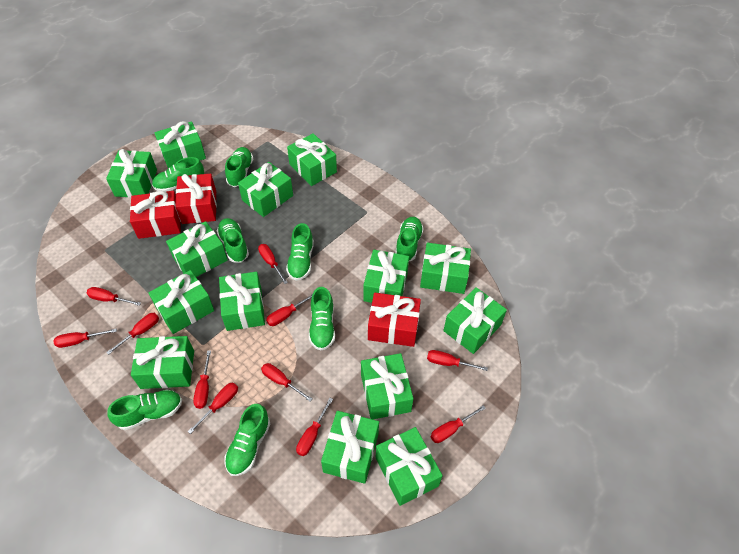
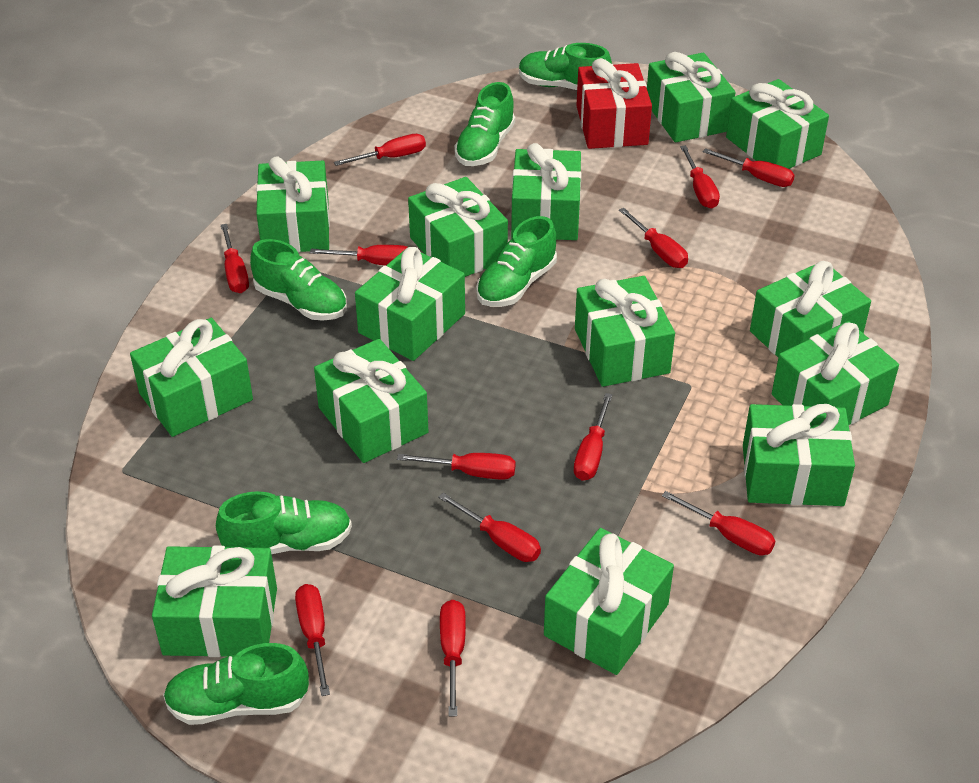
green shoe: 8 -> 6
red gift: 3 -> 1
red screwdriver: 11 -> 12

